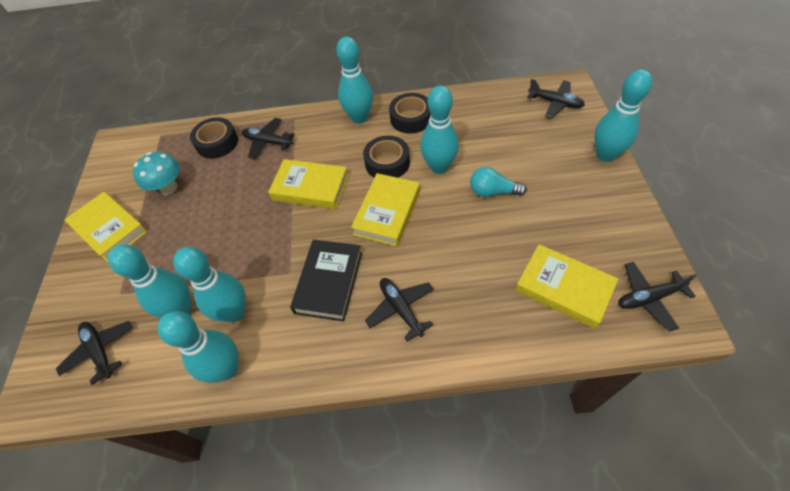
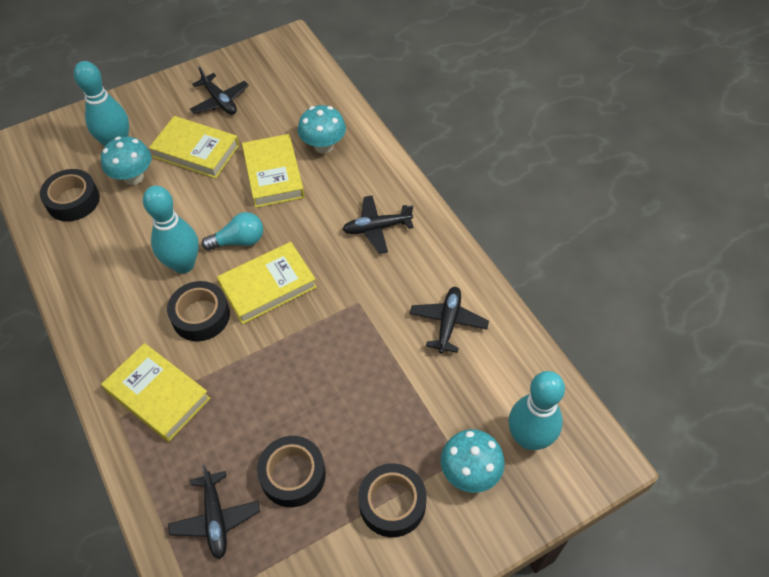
black book: 1 -> 0
black plane: 5 -> 4
black tape: 3 -> 4
turquoise bowling pin: 6 -> 3
turquoise mushroom: 1 -> 3

